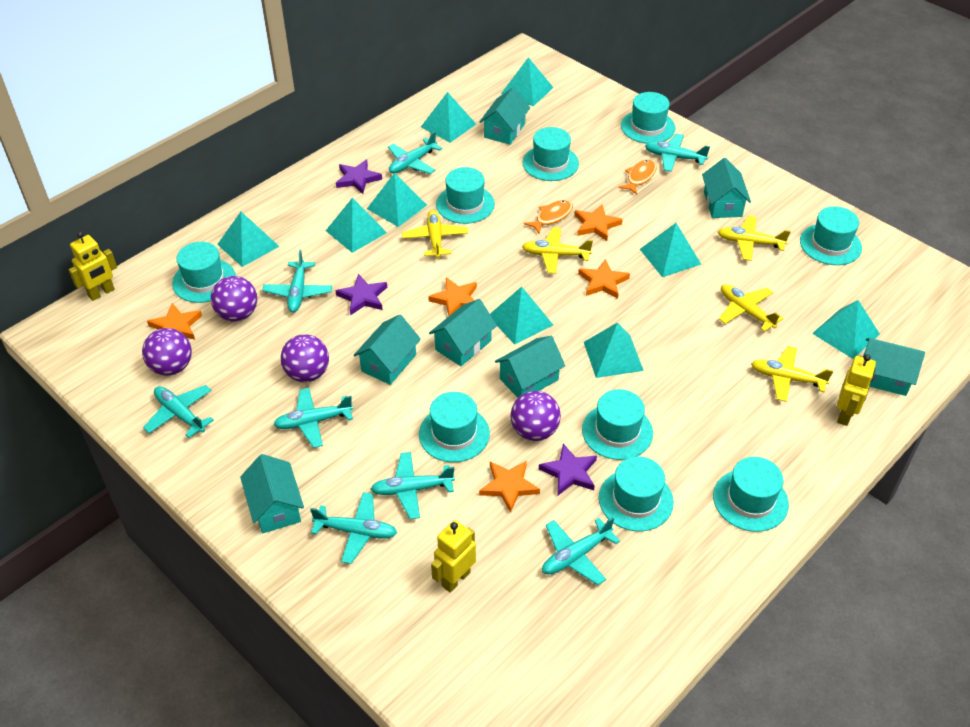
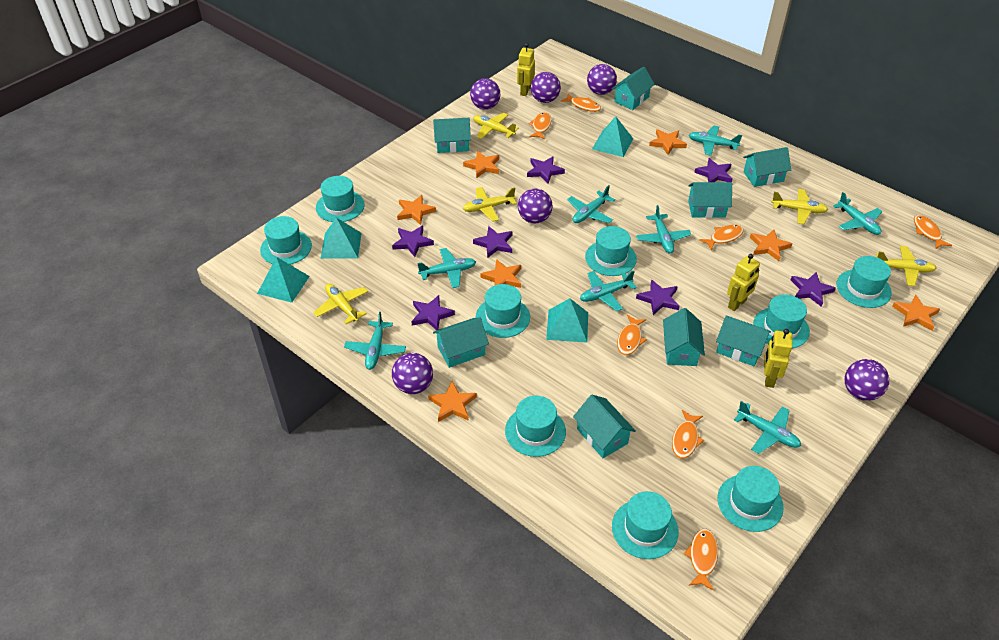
orange fish: 2 -> 7
orange star: 5 -> 7
purple ball: 4 -> 6
purple star: 3 -> 7
turquoise house: 7 -> 8
turquoise pyramid: 9 -> 4

